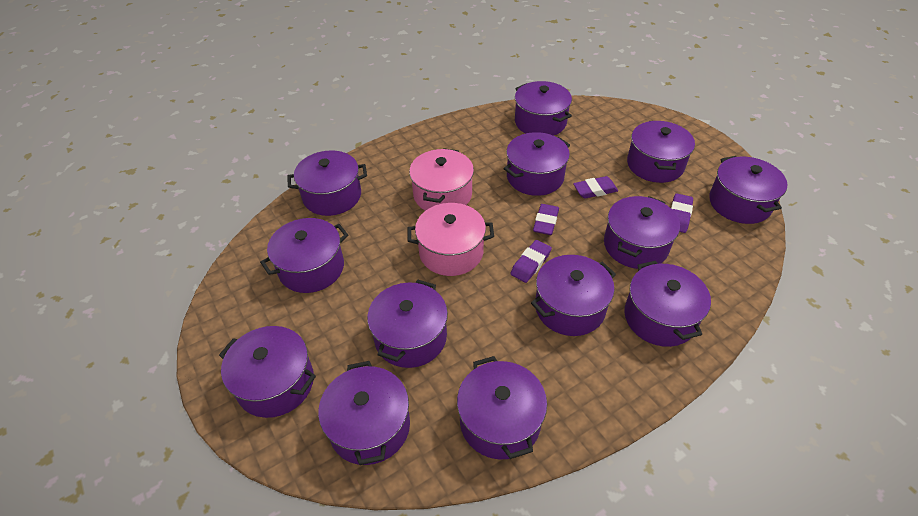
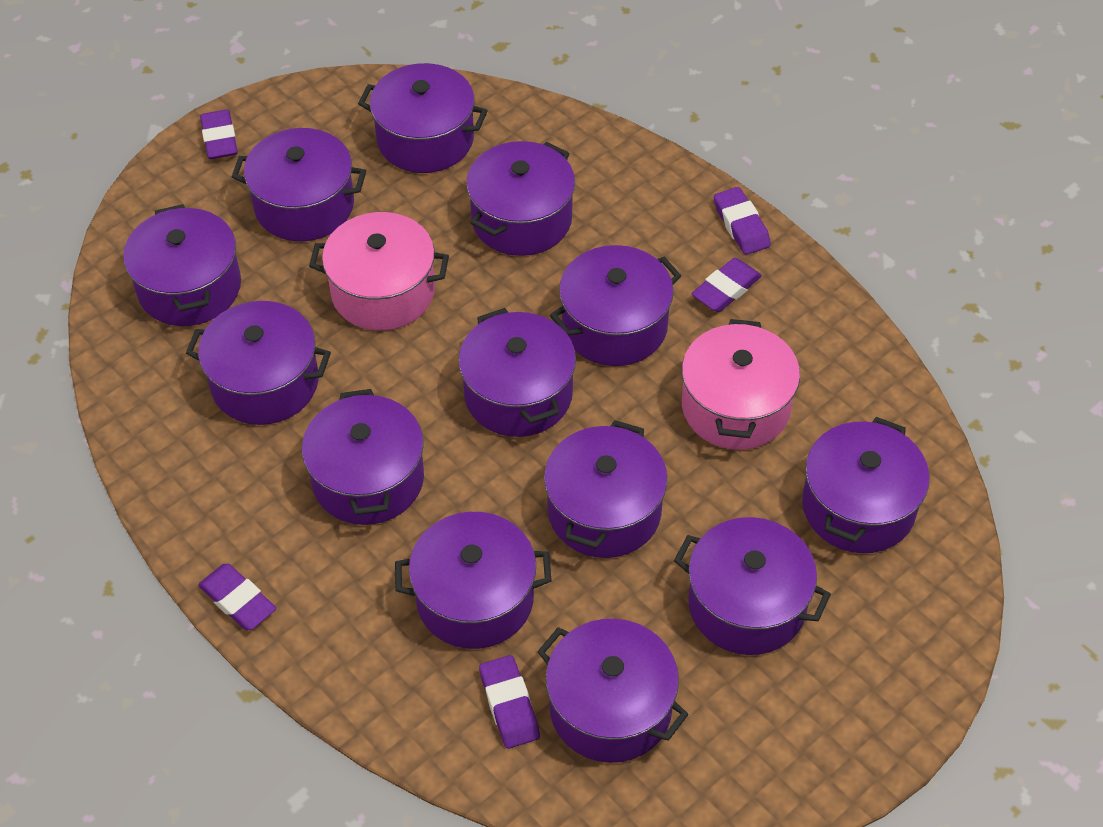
purple eraser: 4 -> 5

